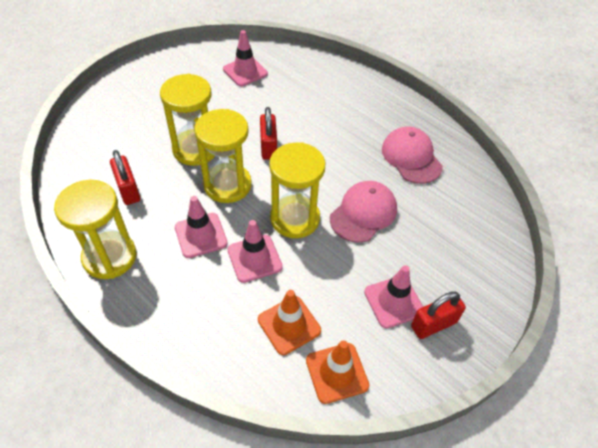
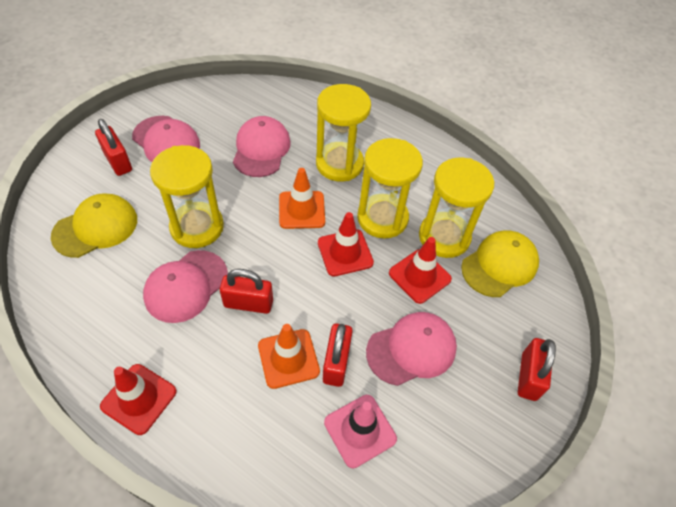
pink cap: 2 -> 4
pink traffic cone: 4 -> 1
red padlock: 3 -> 4
red traffic cone: 0 -> 3
yellow cap: 0 -> 2

